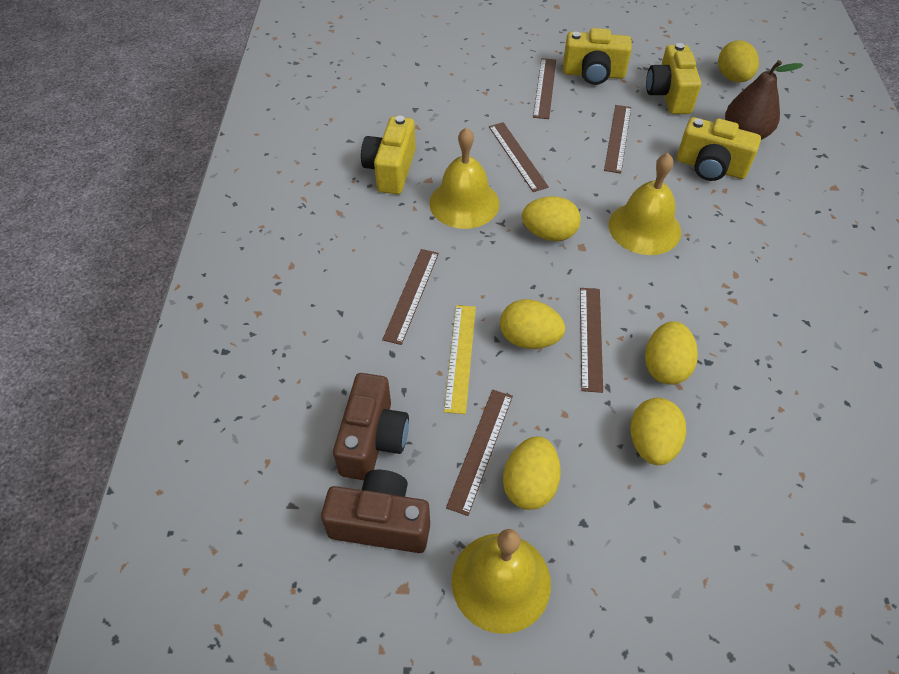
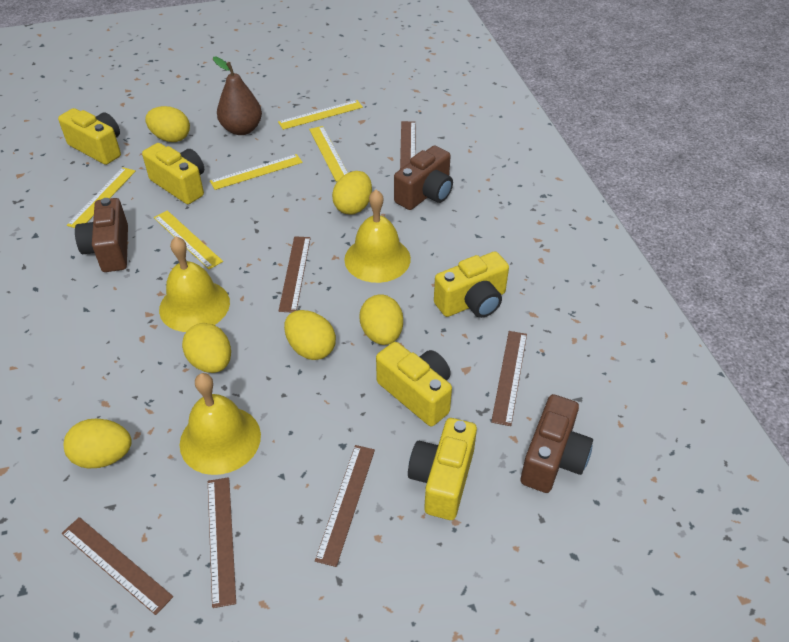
brown camera: 2 -> 3
yellow camera: 4 -> 5
yellow ruler: 1 -> 5

